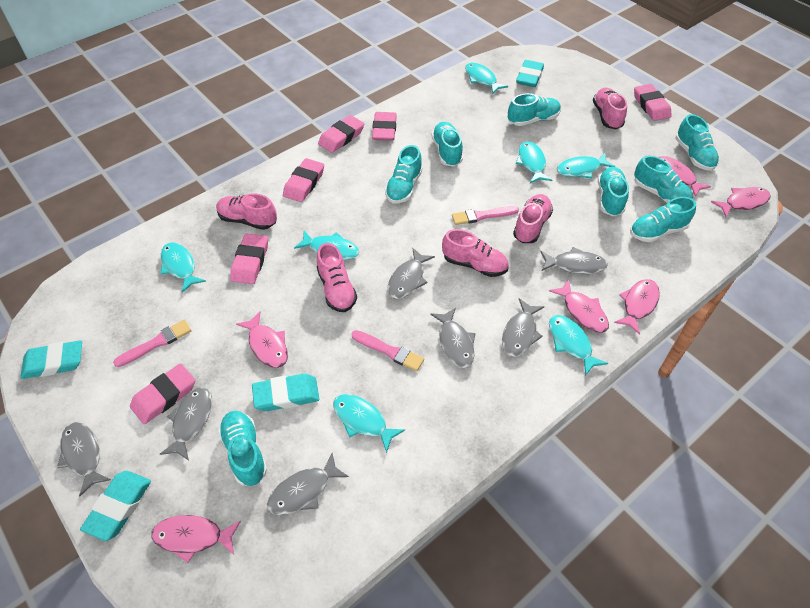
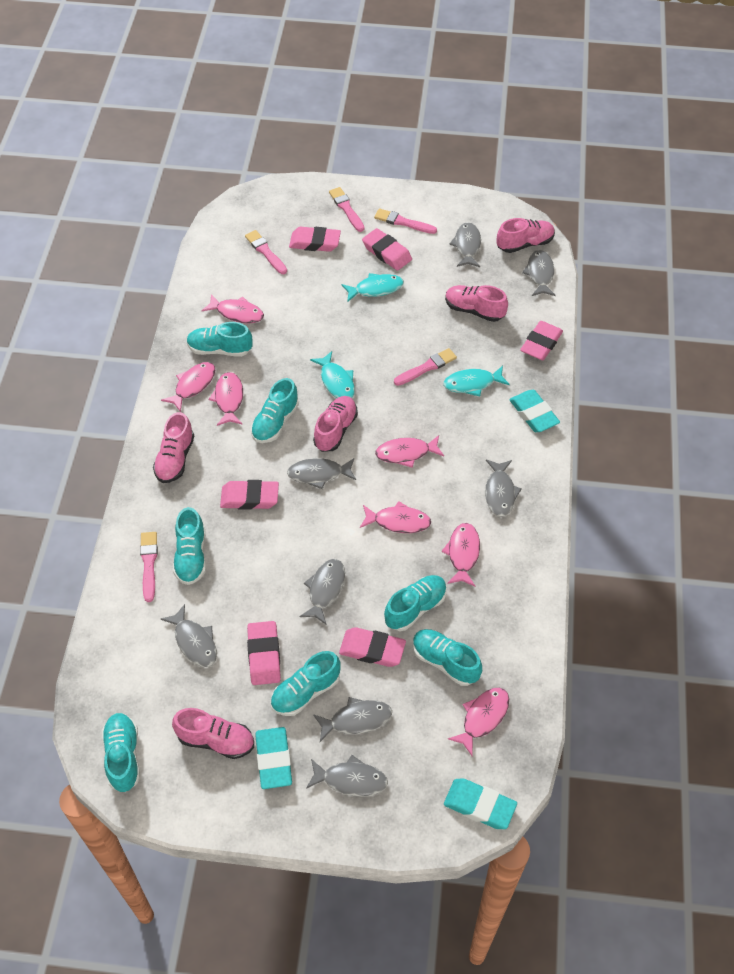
grey fish: 7 -> 8
pink brush: 3 -> 5
pink fish: 6 -> 7
turquoise eraser: 4 -> 3
turquoise fish: 7 -> 3
turquoise shoe: 8 -> 7

